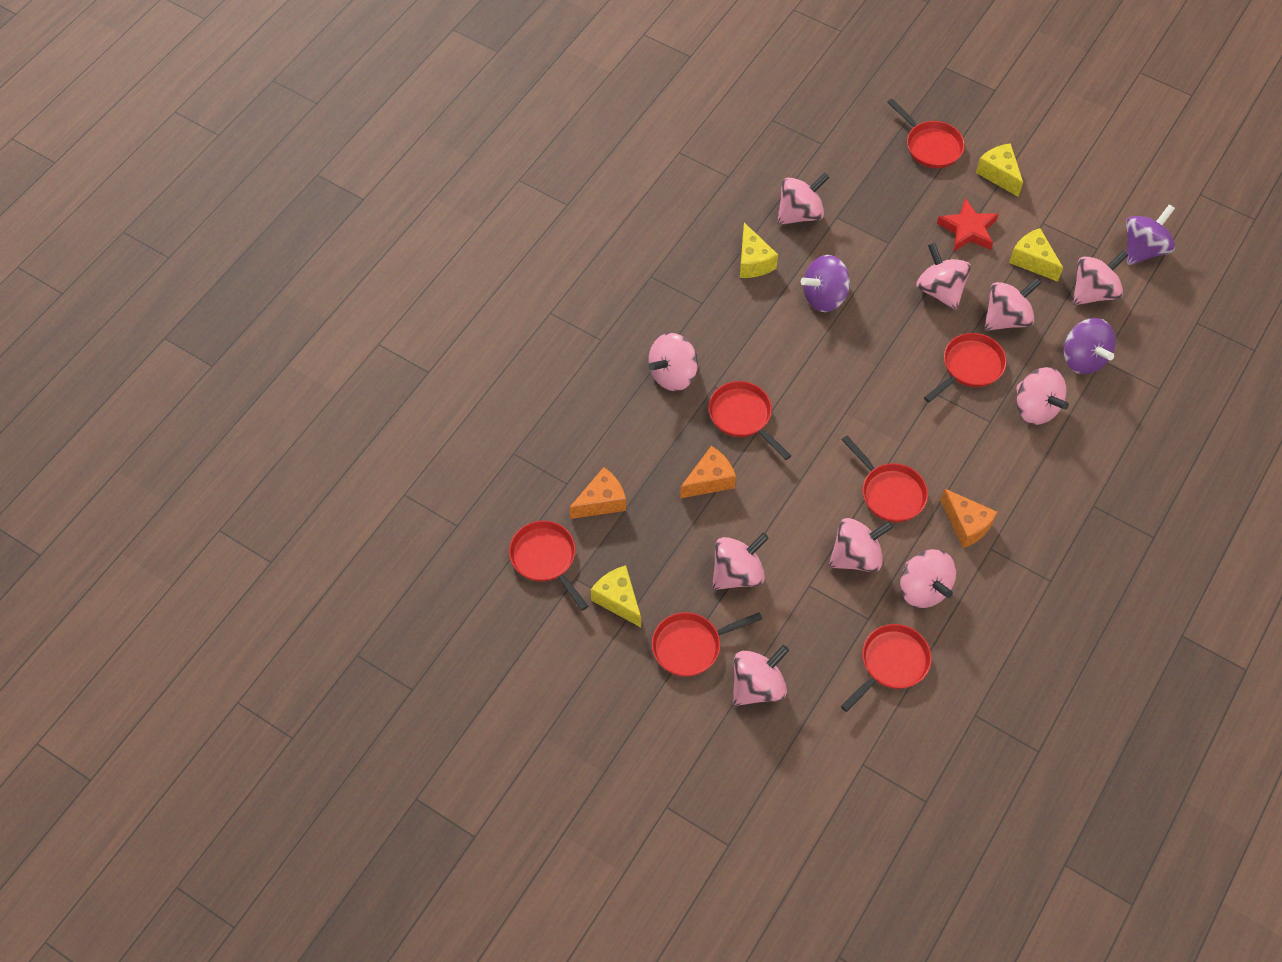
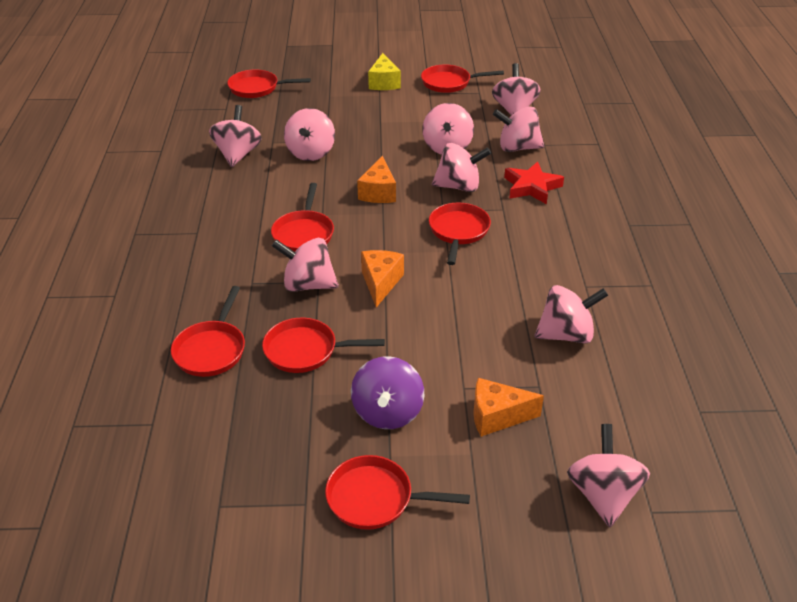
pink spinning top: 10 -> 9
purple spinning top: 3 -> 1
yellow cheese: 4 -> 1

